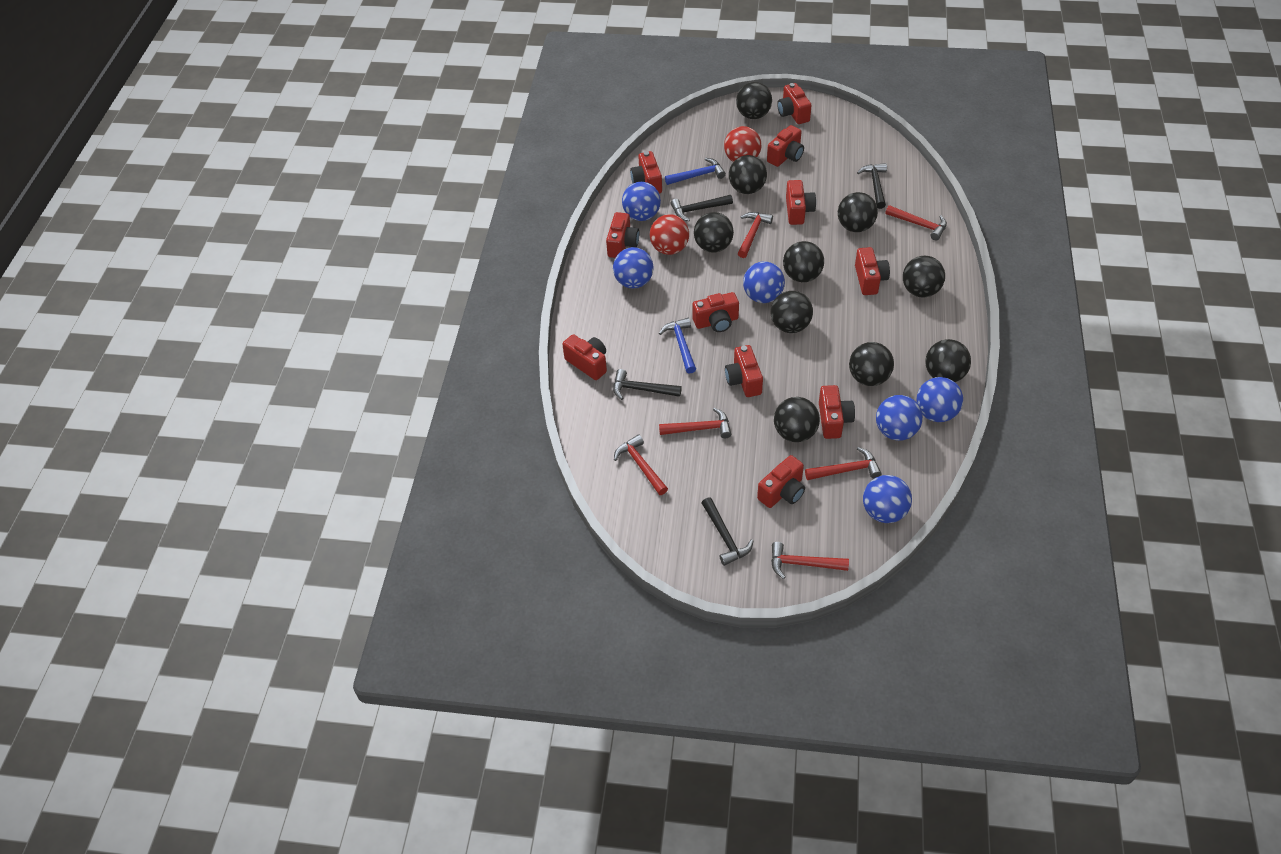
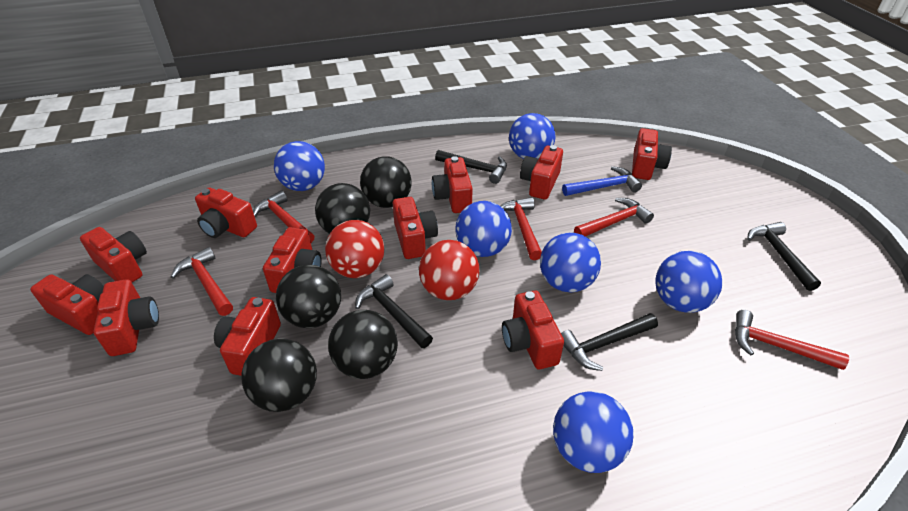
black ball: 10 -> 5
blue hammer: 2 -> 1
red hammer: 6 -> 5

